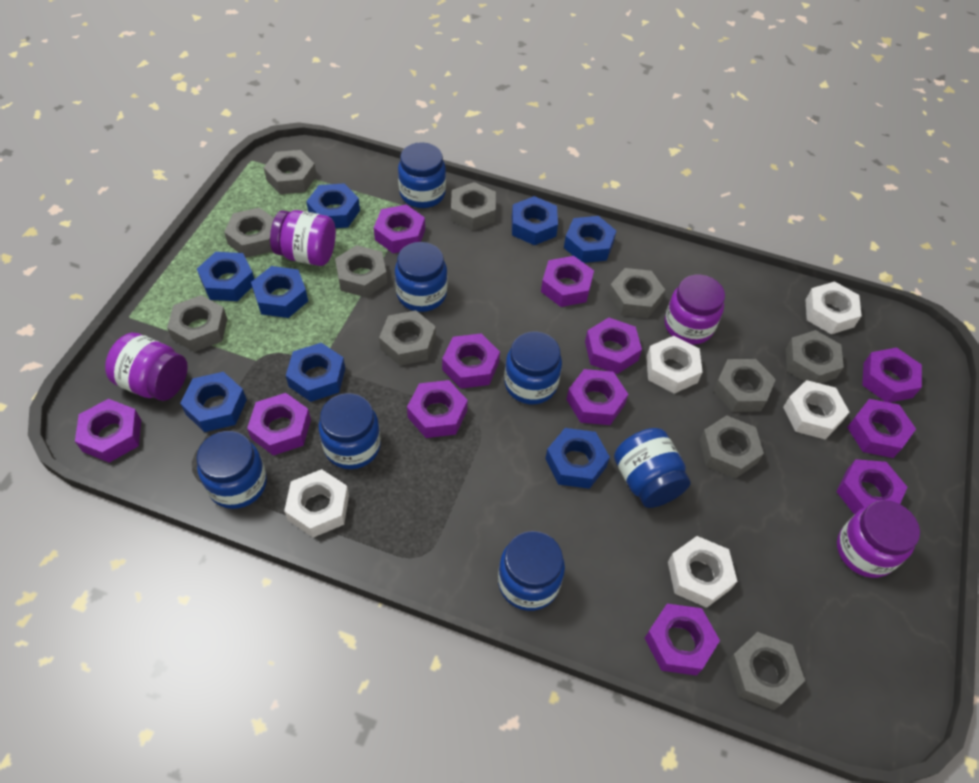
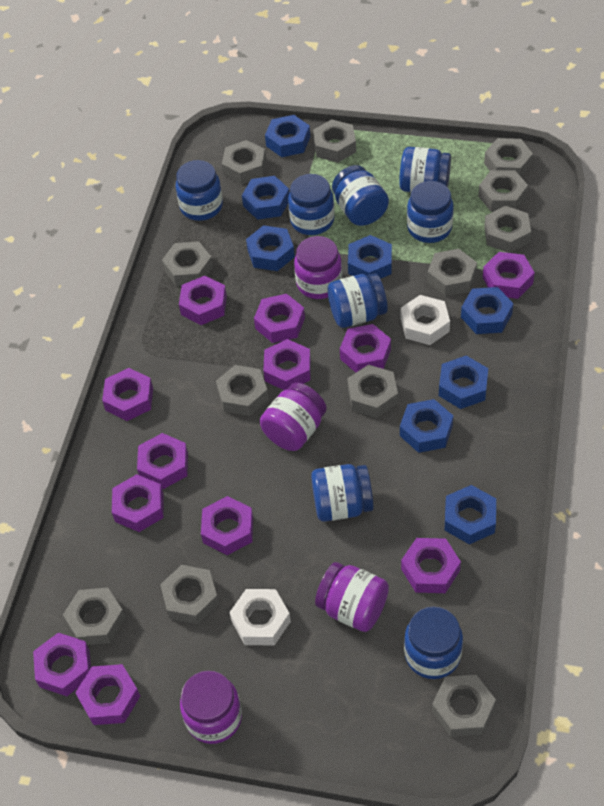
blue jar: 7 -> 8
grey nut: 11 -> 12
white nut: 5 -> 2

